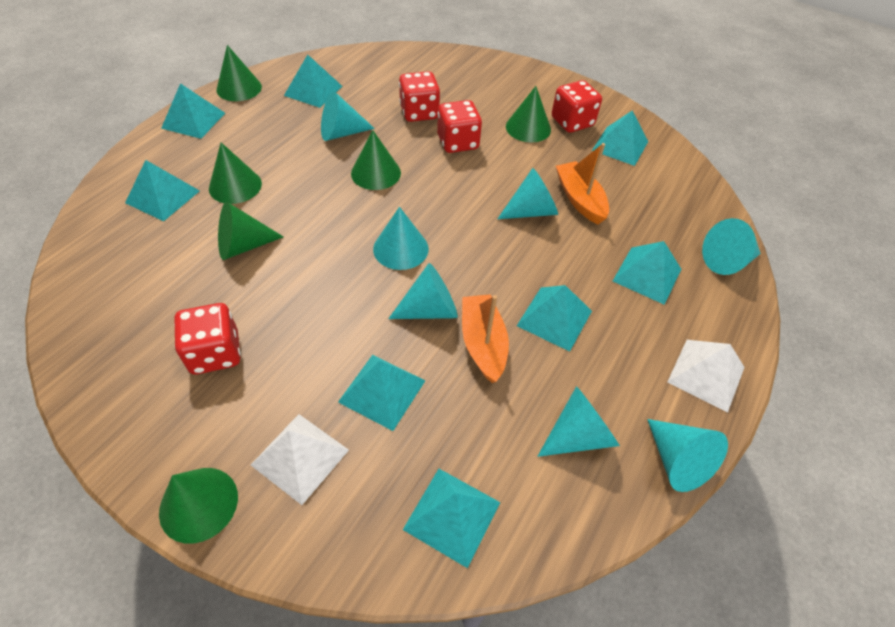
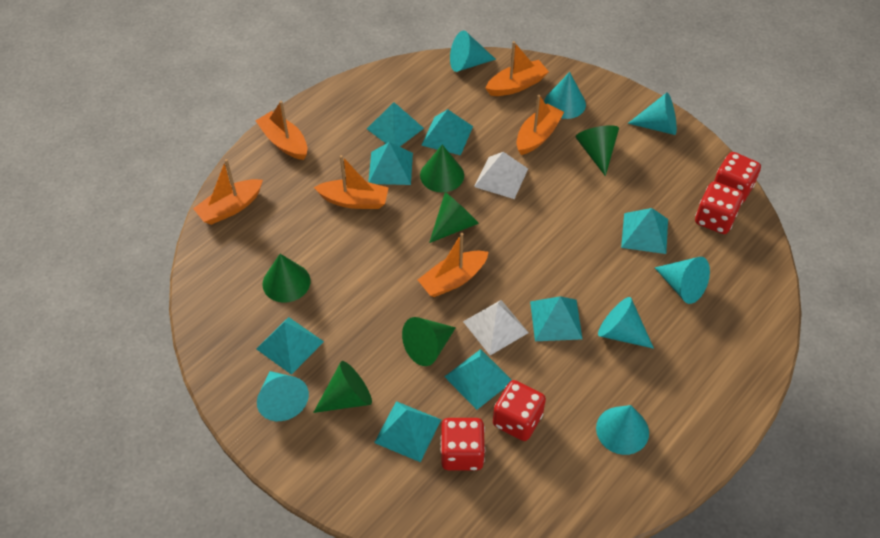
orange boat: 2 -> 6

